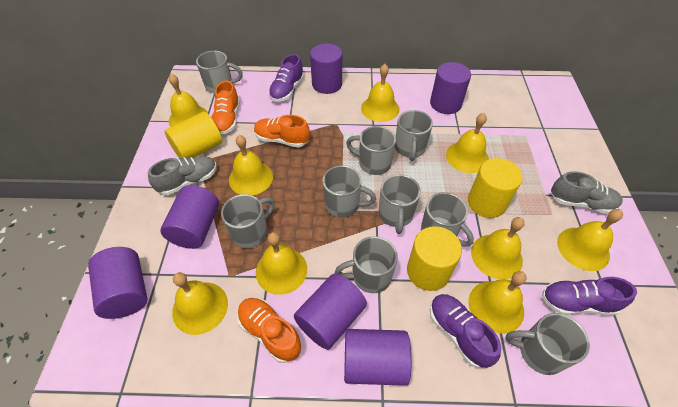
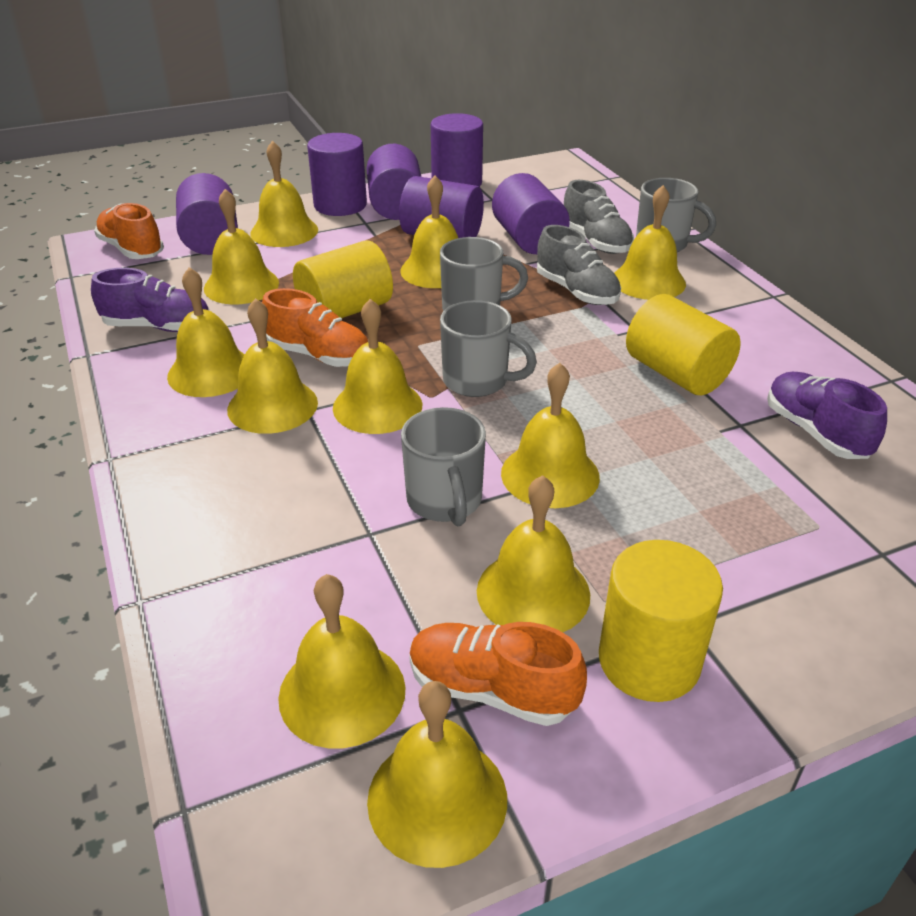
grey mug: 9 -> 4
purple shoe: 3 -> 2
yellow bell: 9 -> 11

